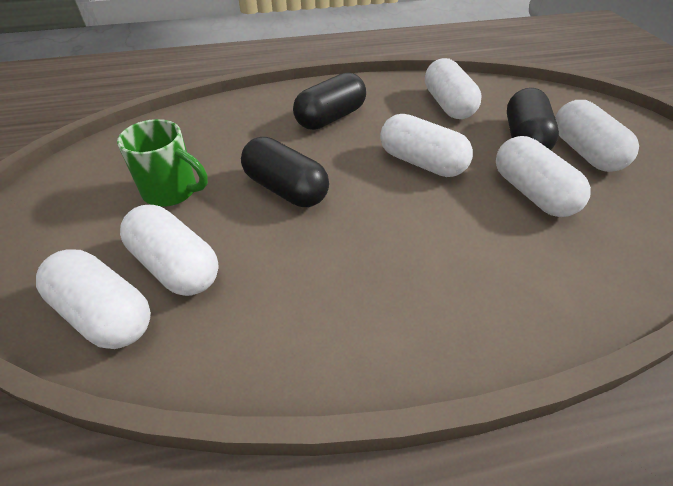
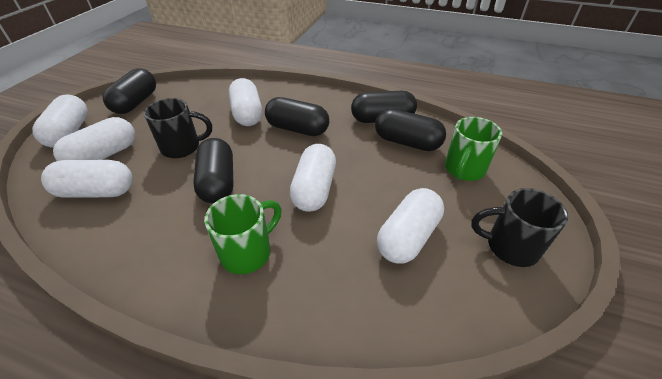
black capsule: 3 -> 5
black mug: 0 -> 2
green mug: 1 -> 2

